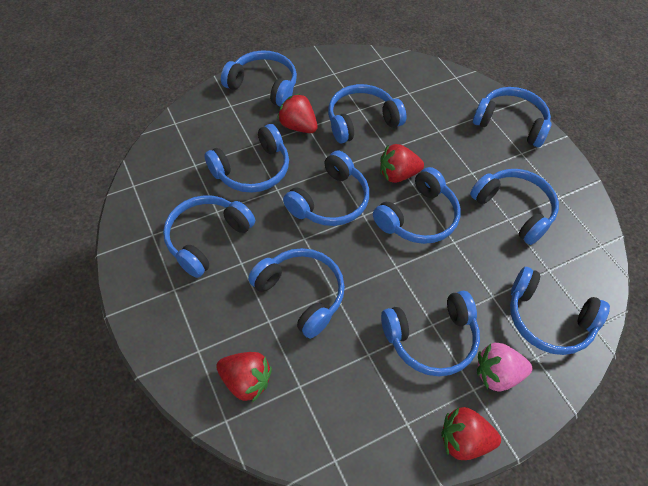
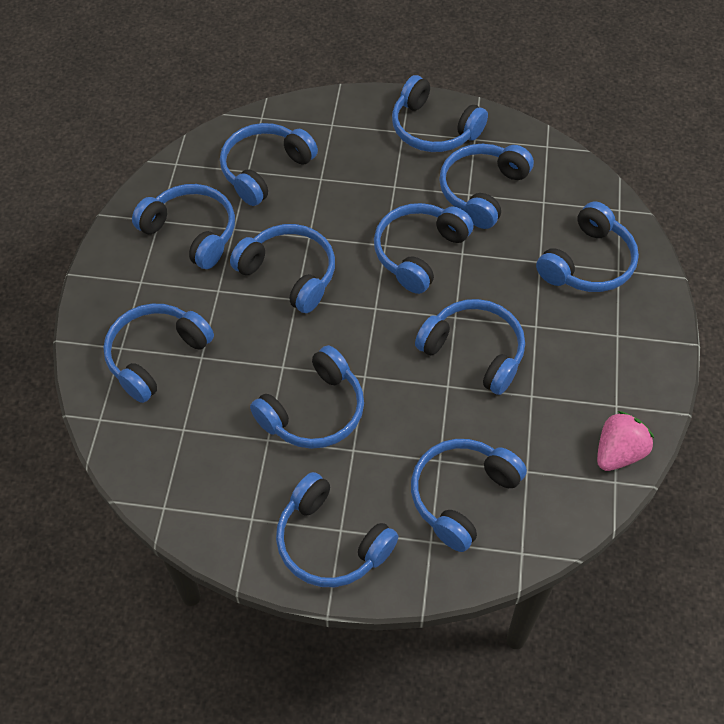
blue headphones: 11 -> 12
red strawberry: 4 -> 0

